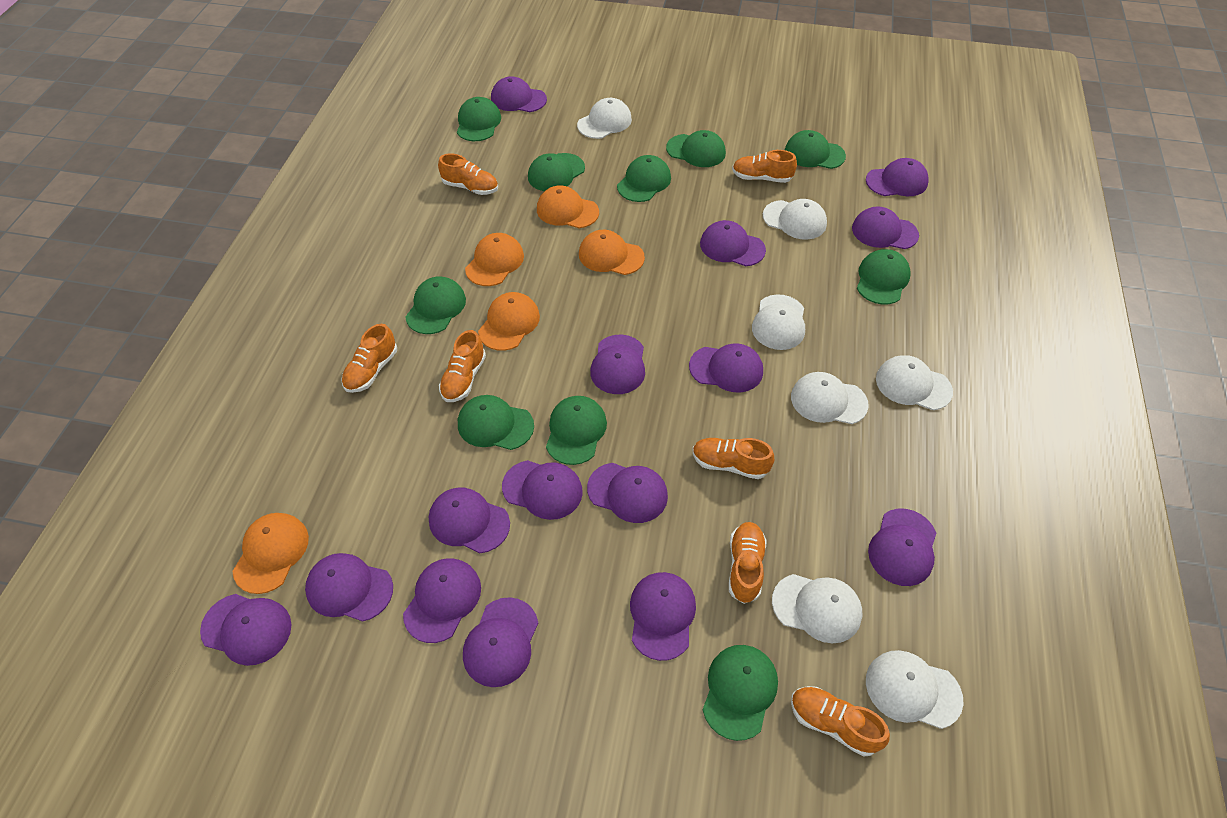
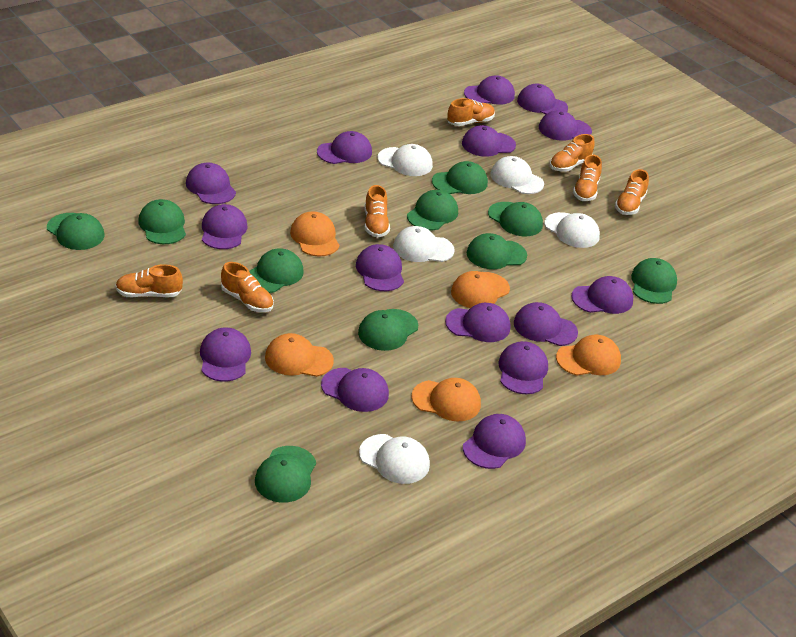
white cap: 7 -> 5

